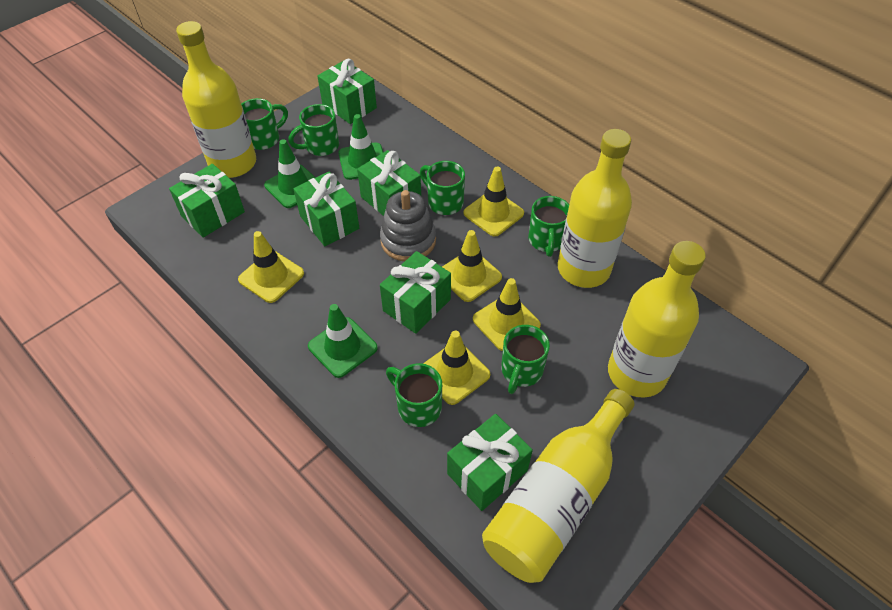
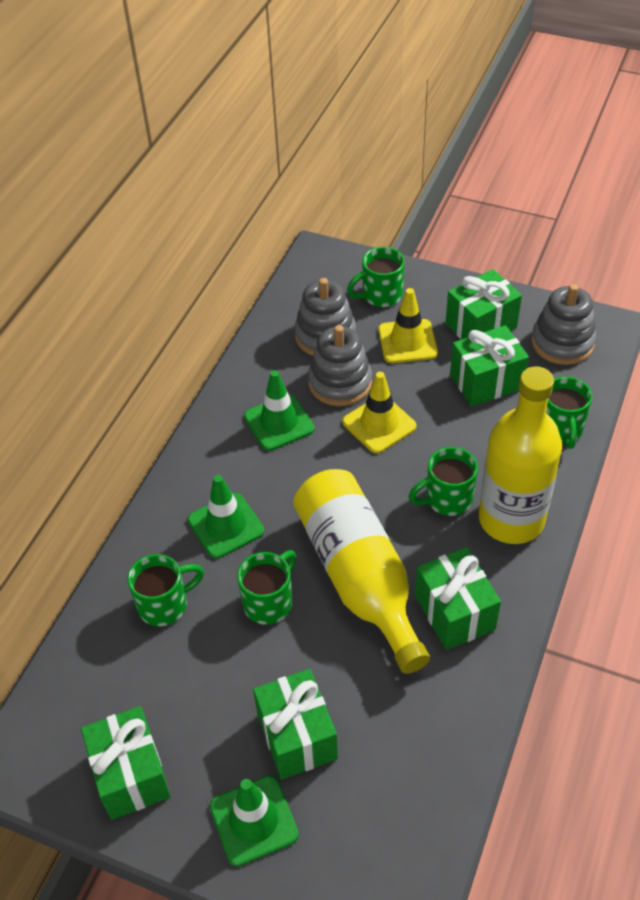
green gift: 6 -> 5
green mug: 6 -> 5
grey stacking toy: 1 -> 3
yellow bottle: 4 -> 2
yellow traffic cone: 5 -> 2

